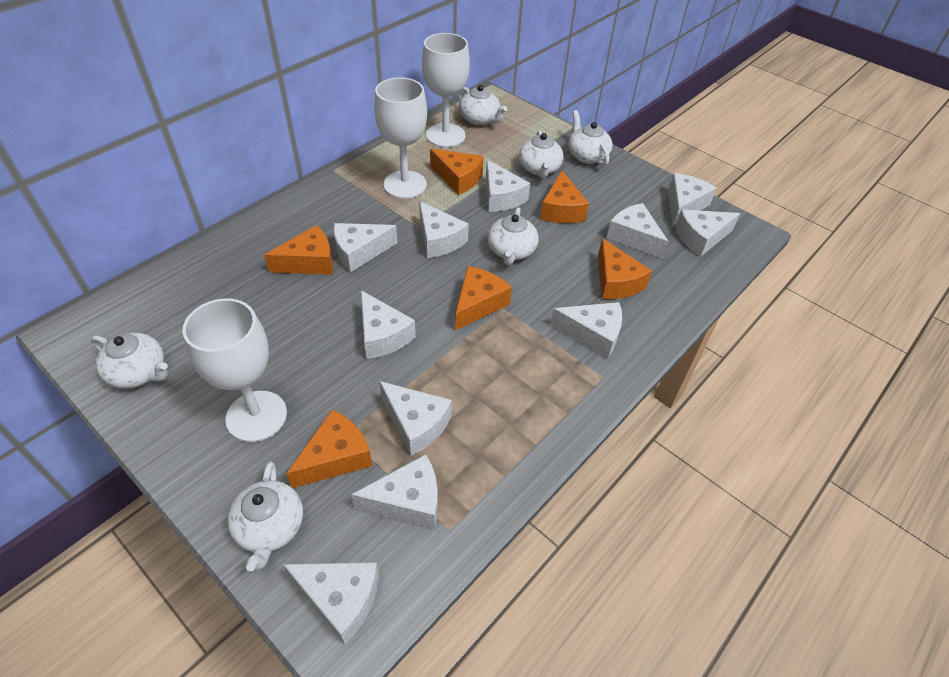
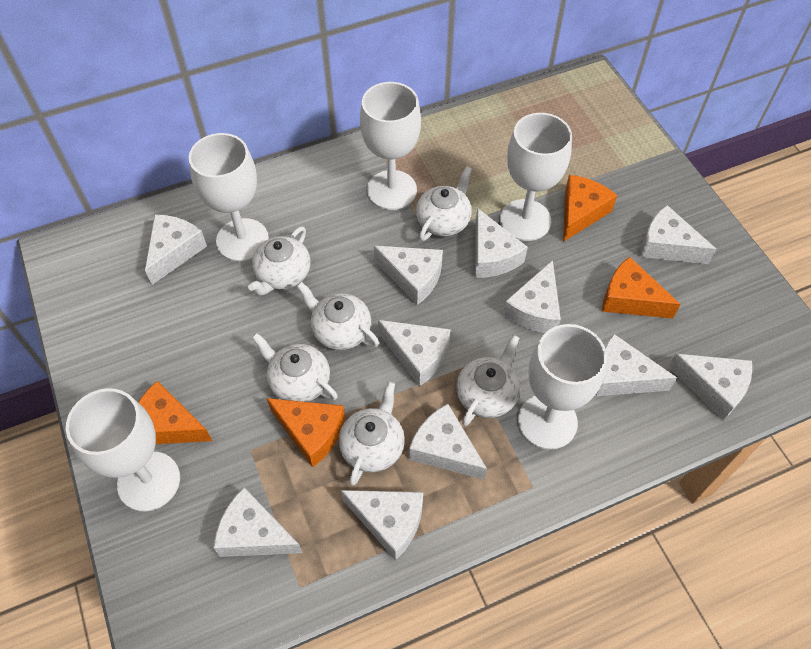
orange cheese: 6 -> 4
white goblet: 3 -> 5

